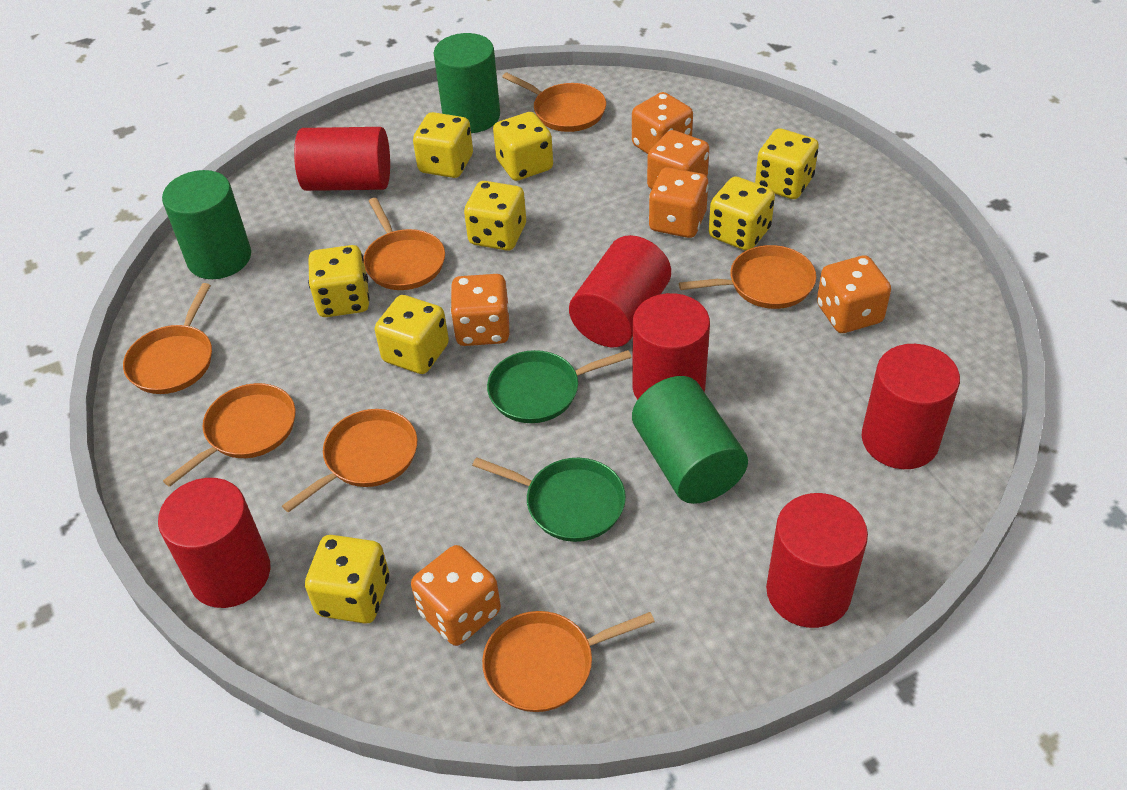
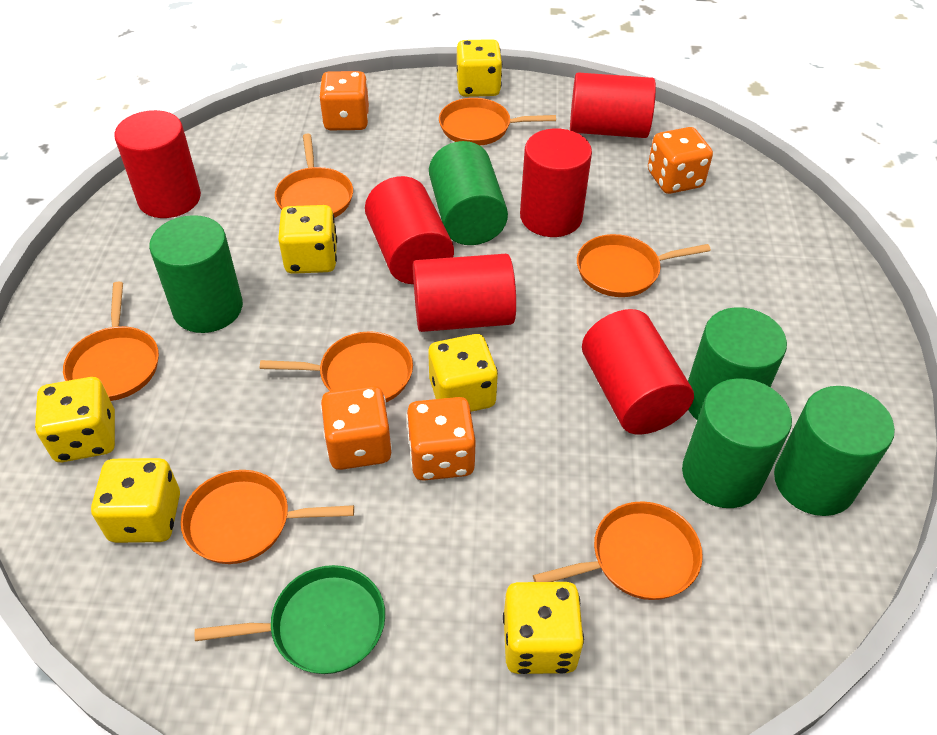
green cylinder: 3 -> 5
green pan: 2 -> 1
orange dice: 6 -> 4
yellow dice: 8 -> 6

